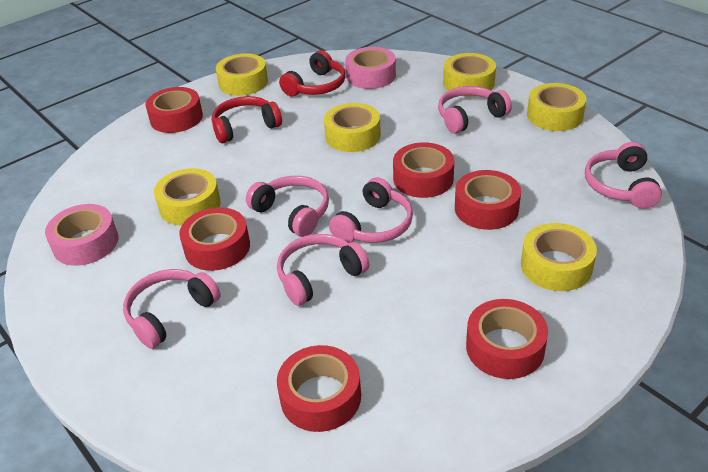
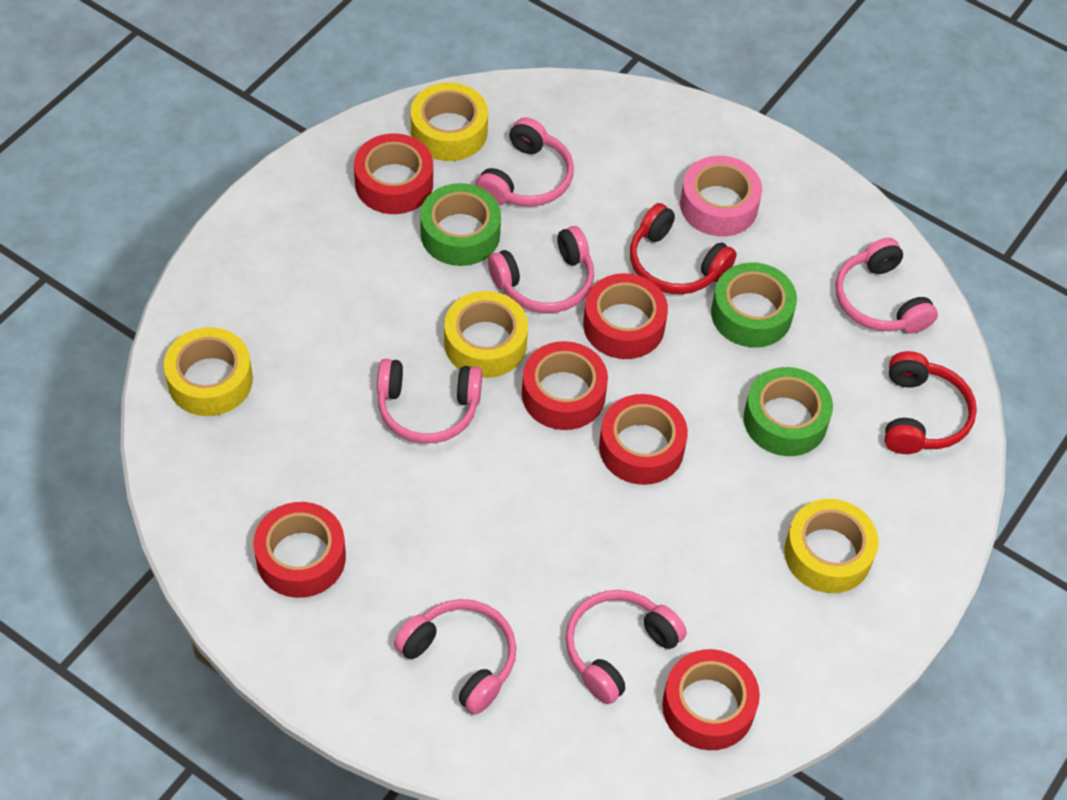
green tape: 0 -> 3
pink tape: 2 -> 1
yellow tape: 6 -> 4

